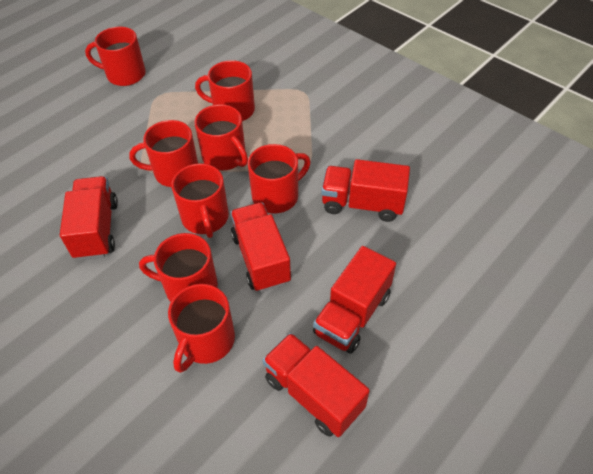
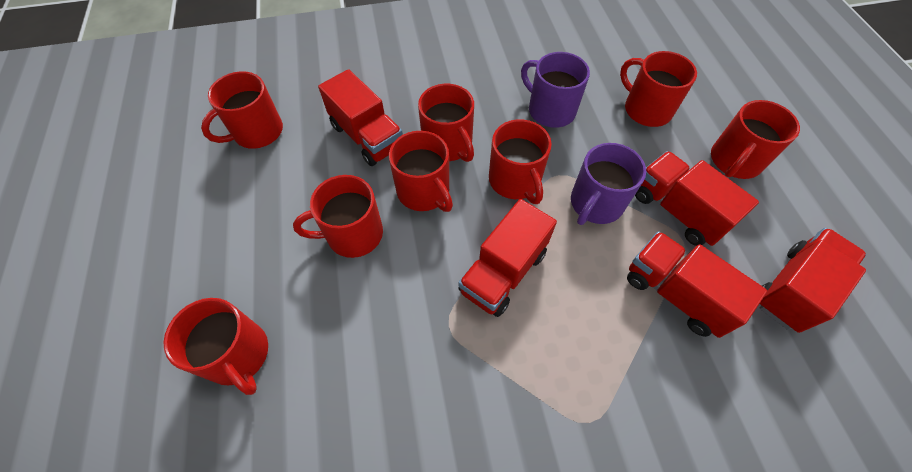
purple mug: 0 -> 2

